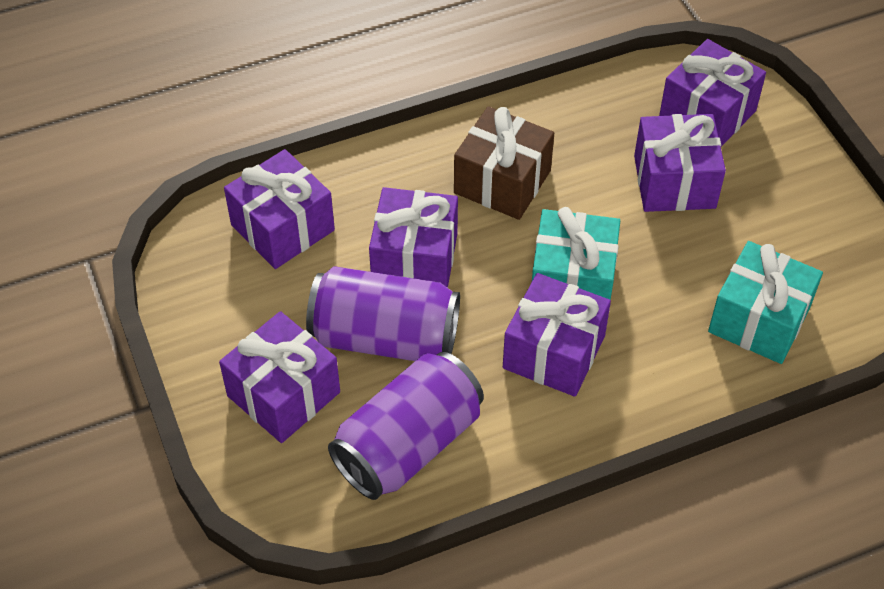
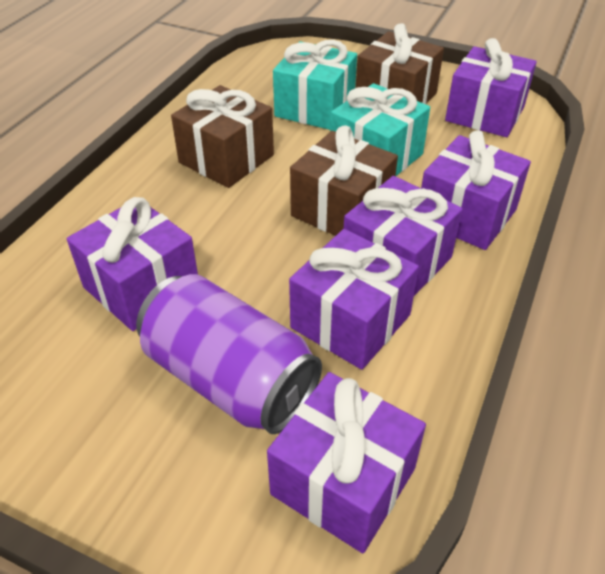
brown gift: 1 -> 3
purple can: 2 -> 1

